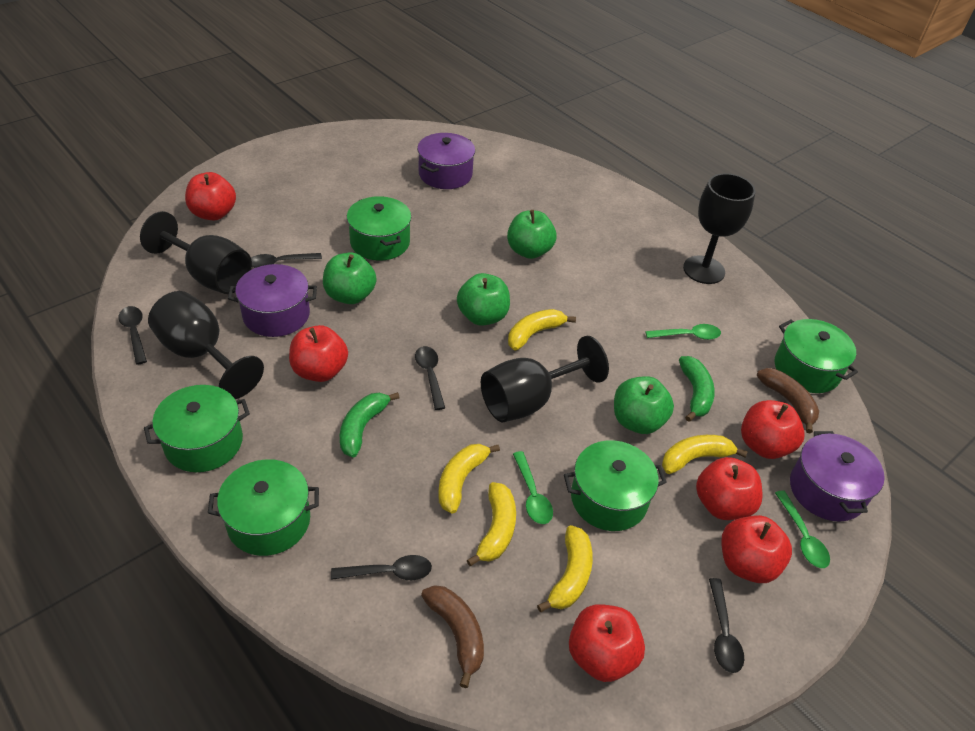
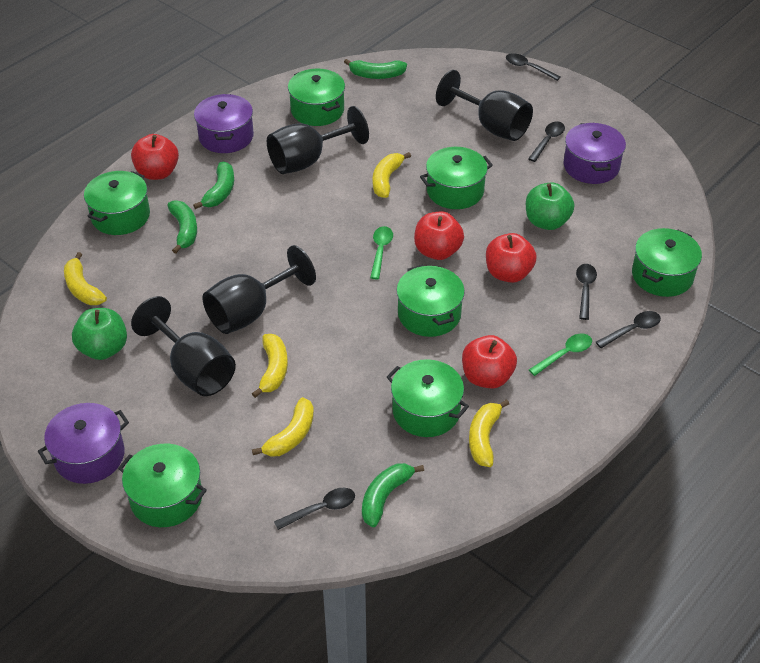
brown banana: 2 -> 0
green apple: 4 -> 2
green banana: 2 -> 4
green pot: 5 -> 7
green spoon: 3 -> 2
red apple: 6 -> 4

